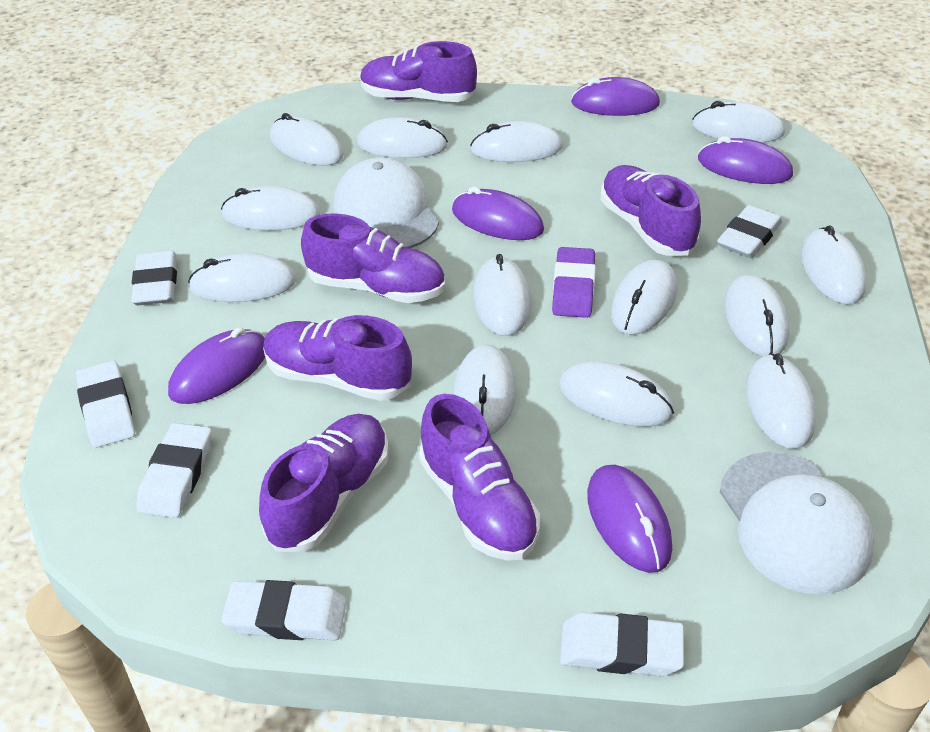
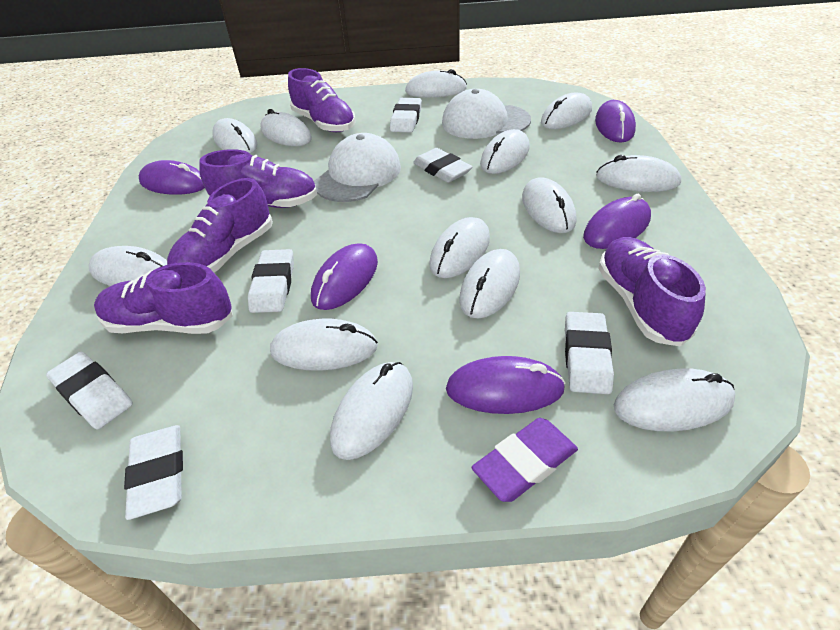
purple shoe: 6 -> 5

